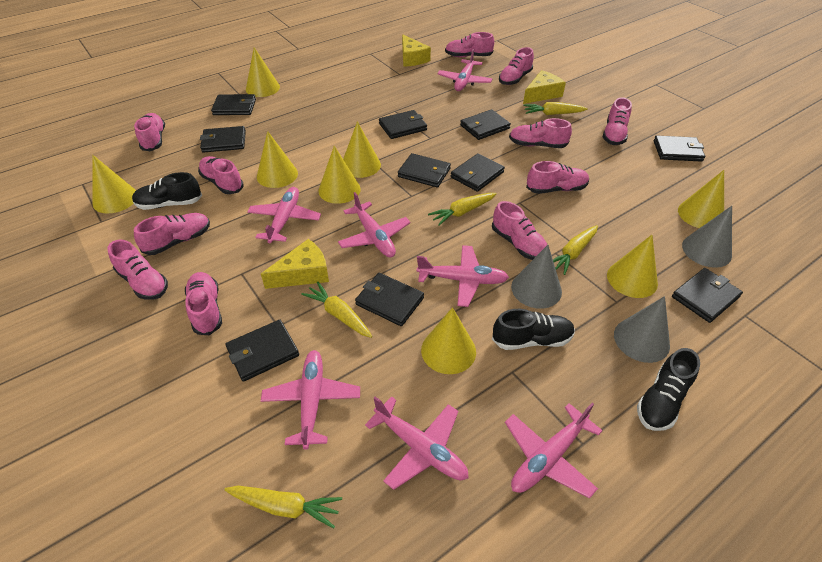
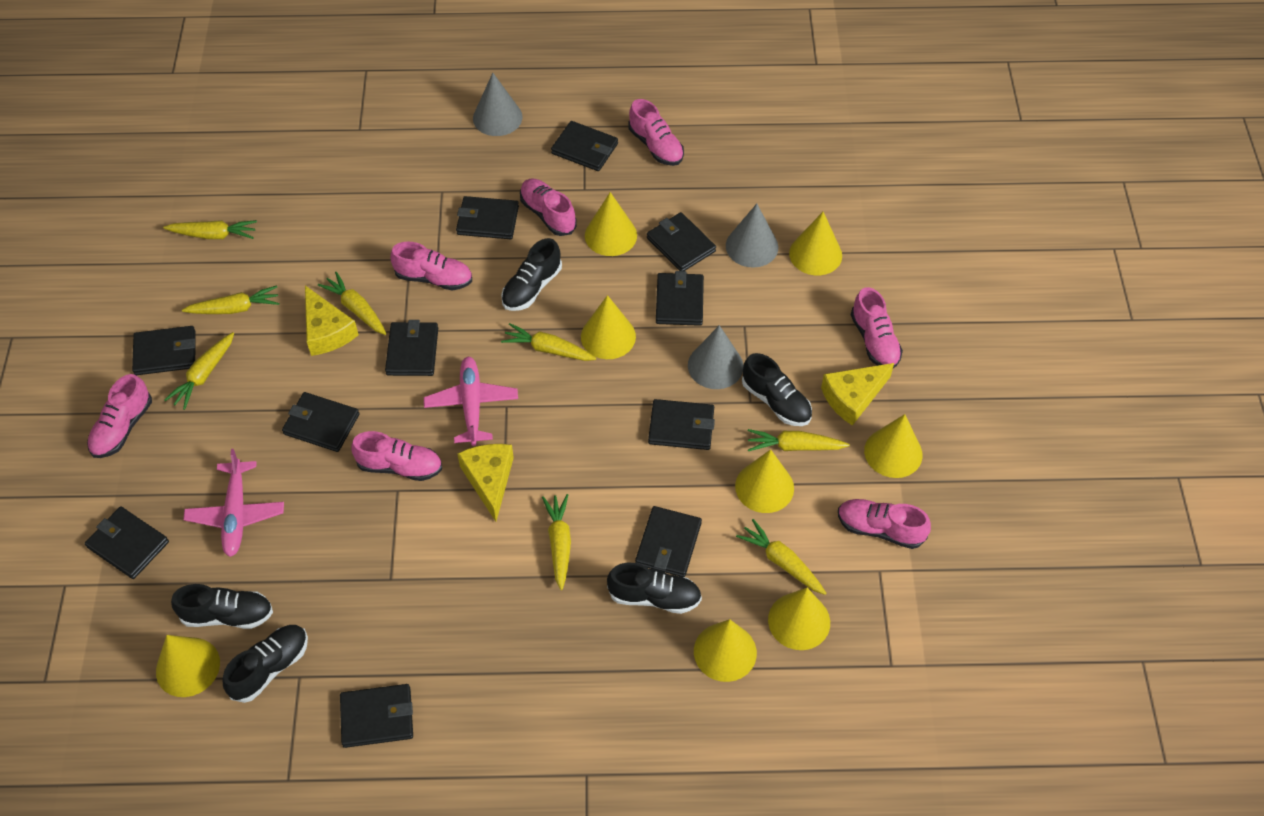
black shoe: 3 -> 5
black wallet: 10 -> 11
pink plane: 7 -> 2
pink shoe: 11 -> 7
yellow carrot: 5 -> 8

